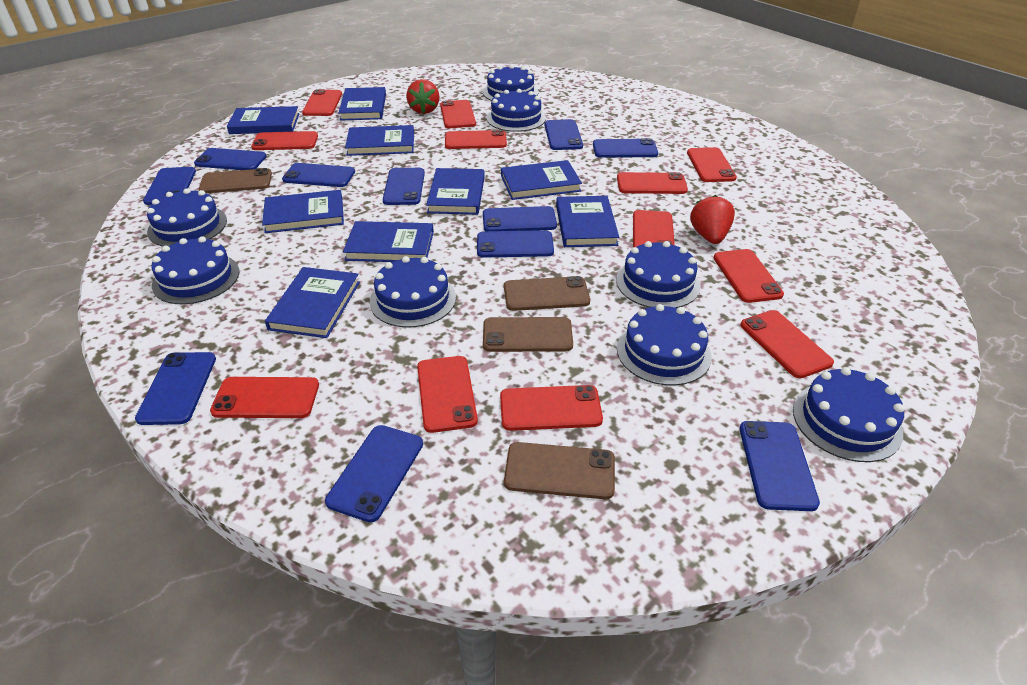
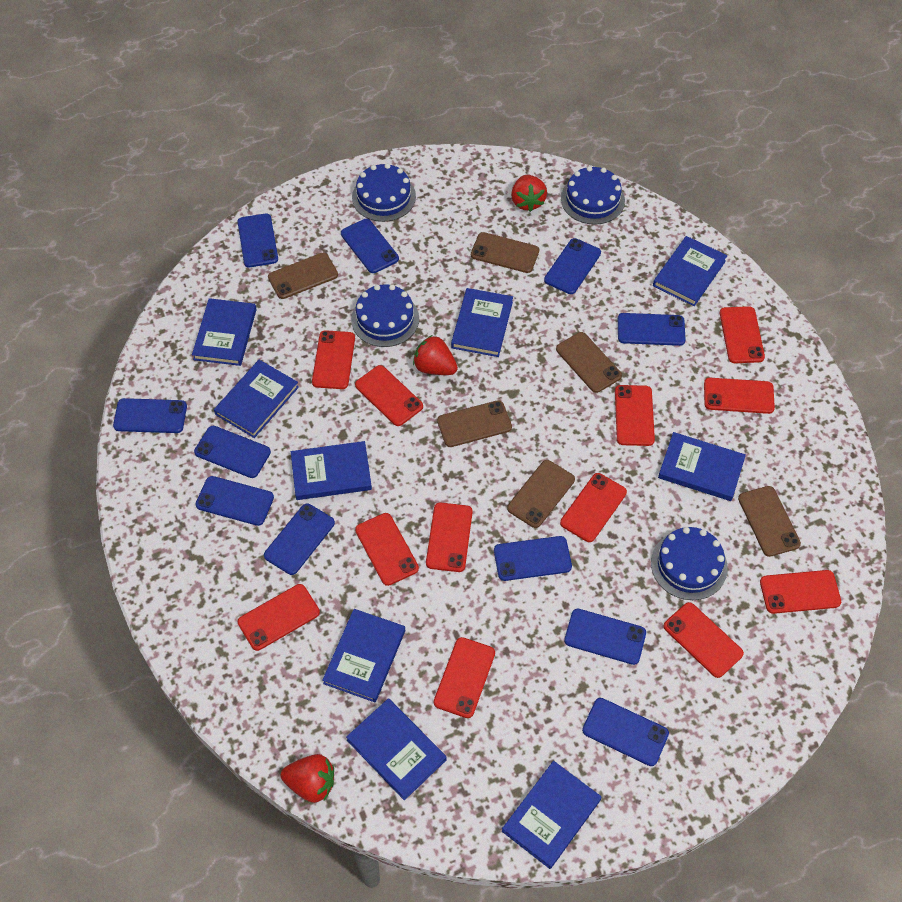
blue cake: 8 -> 4
brown phone: 4 -> 6
red strawberry: 2 -> 3

